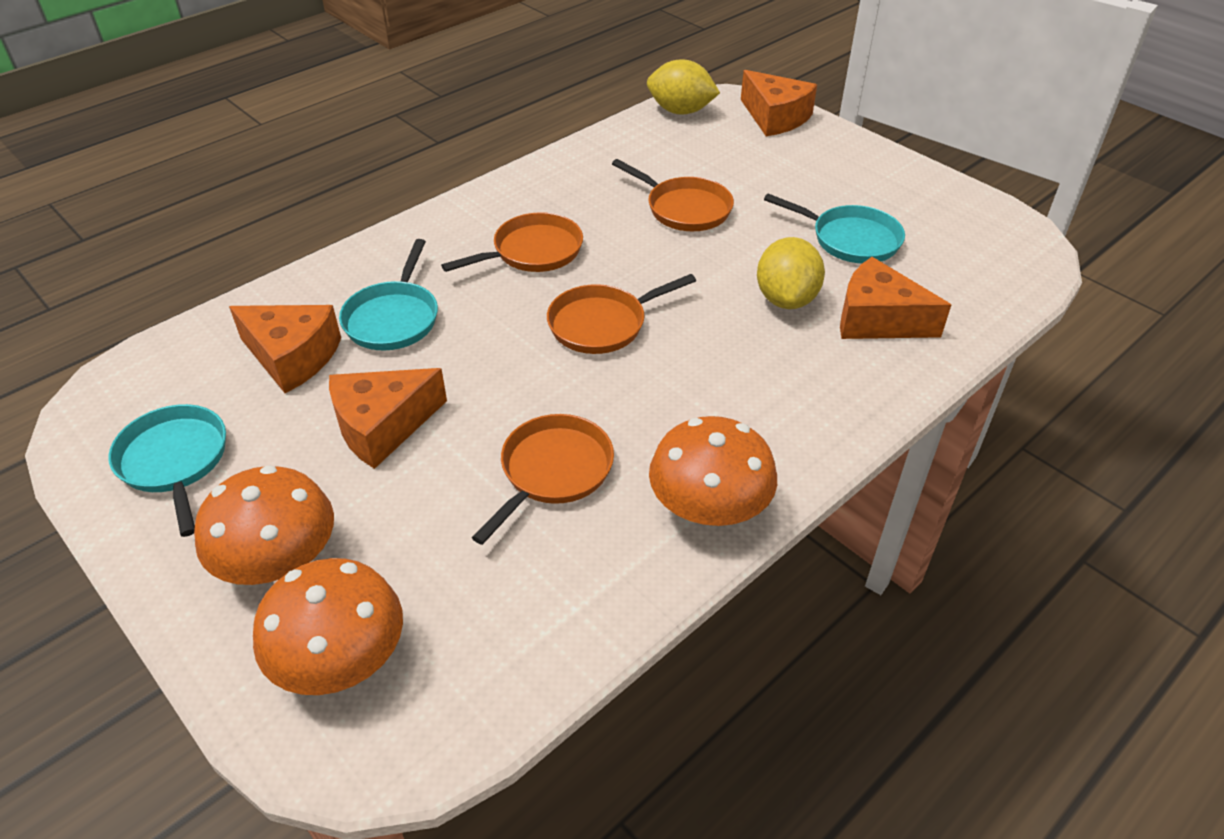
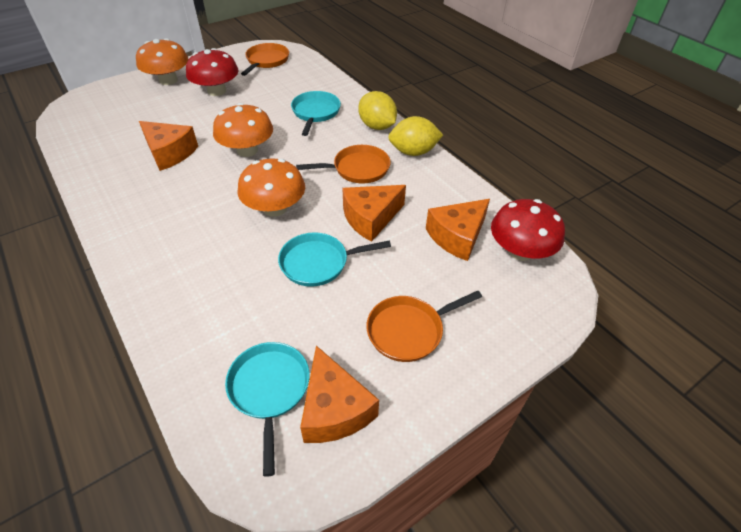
orange pan: 4 -> 3
red mushroom: 0 -> 2

